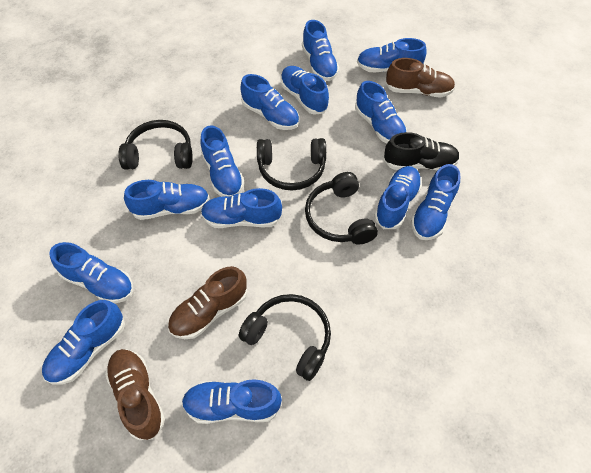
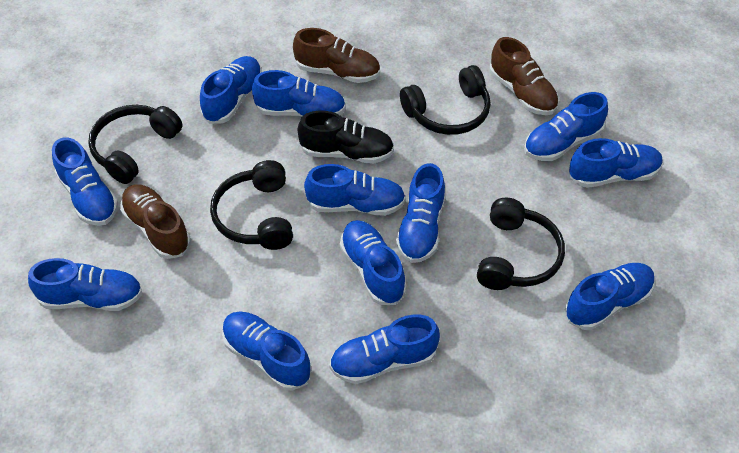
blue shoe: 13 -> 12

